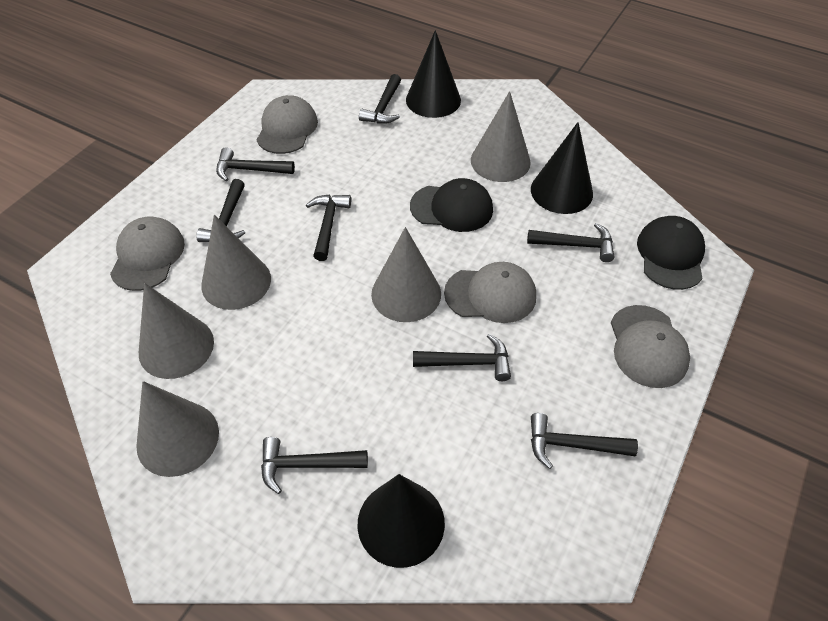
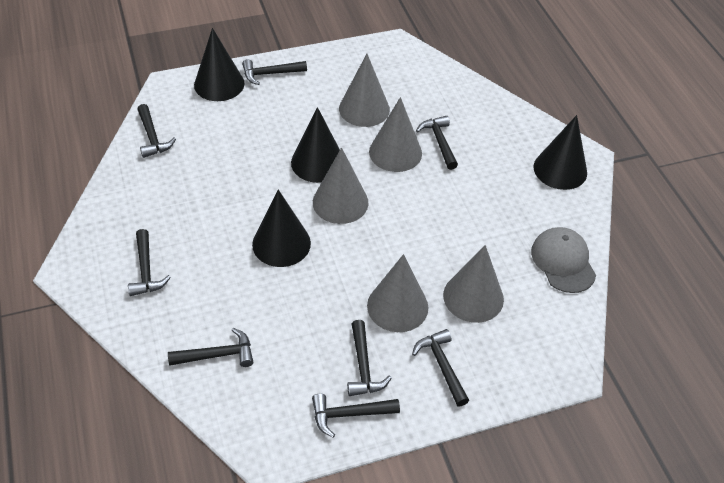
black cap: 2 -> 0
black cone: 3 -> 4
grey cap: 4 -> 1

